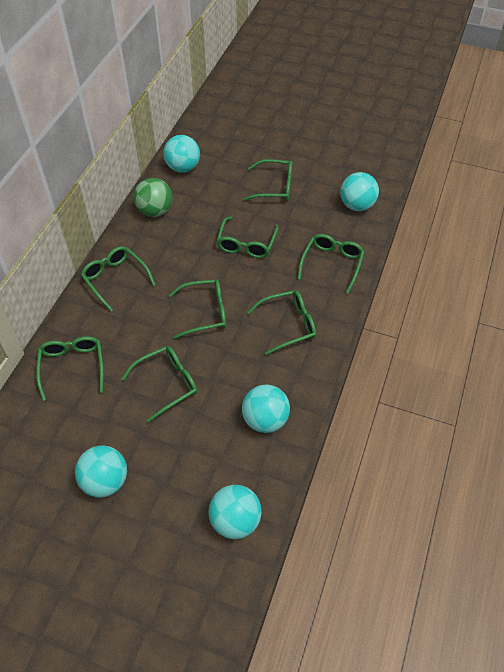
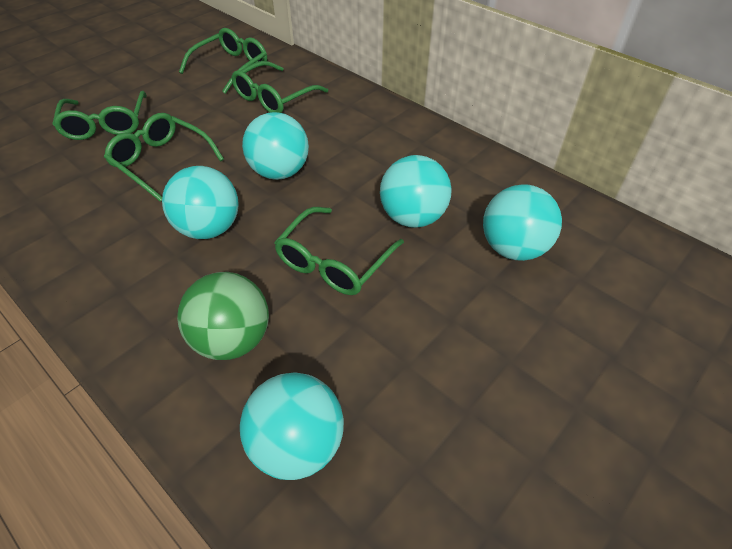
green glasses: 8 -> 5

